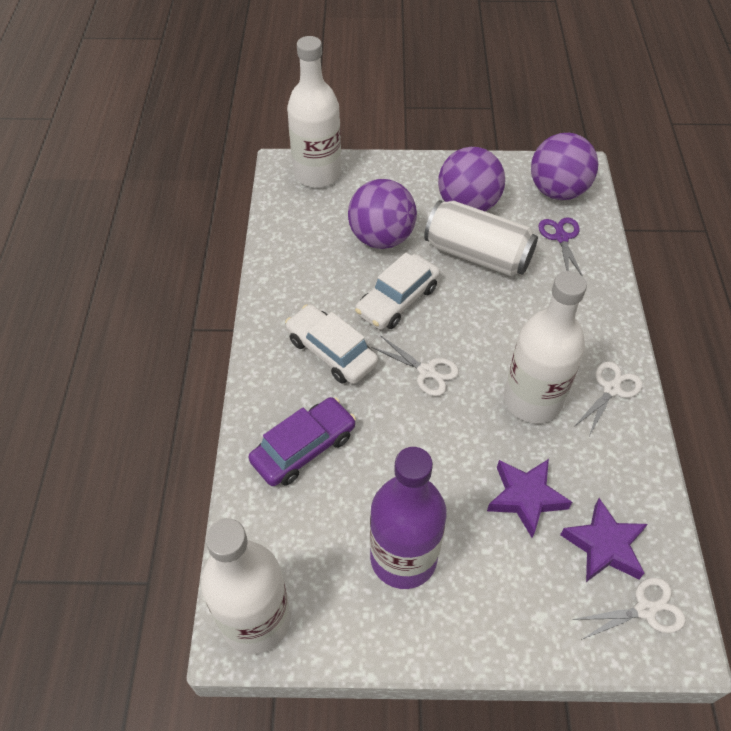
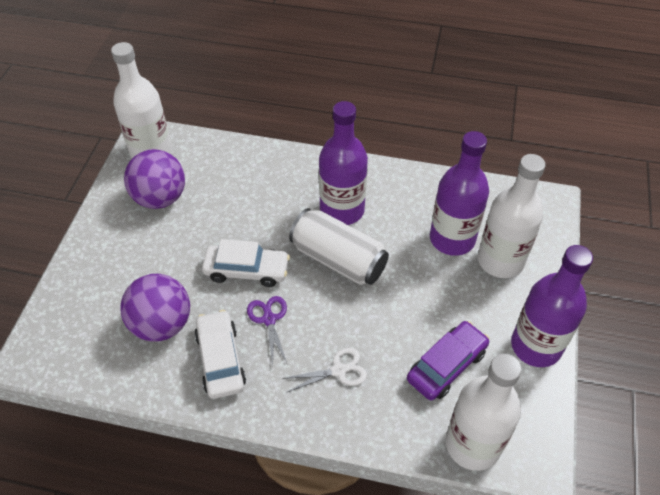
purple ball: 3 -> 2
purple bottle: 1 -> 3
purple star: 2 -> 0
white scissors: 3 -> 1

